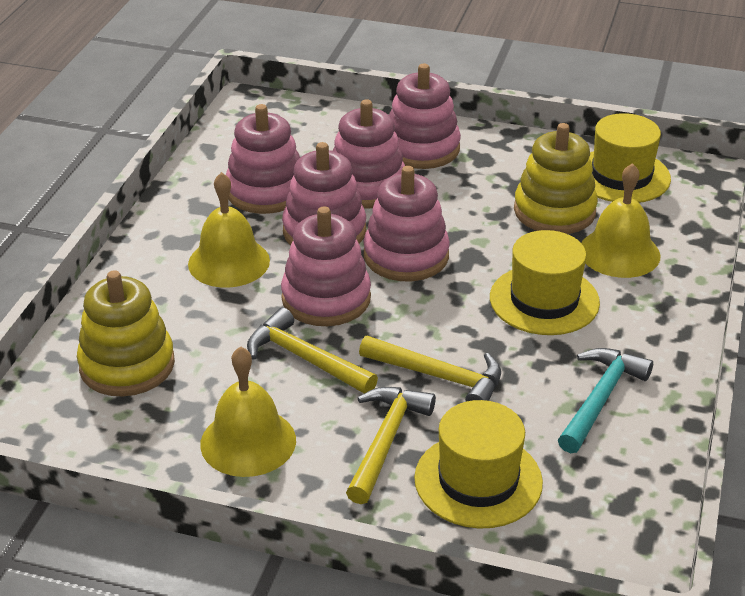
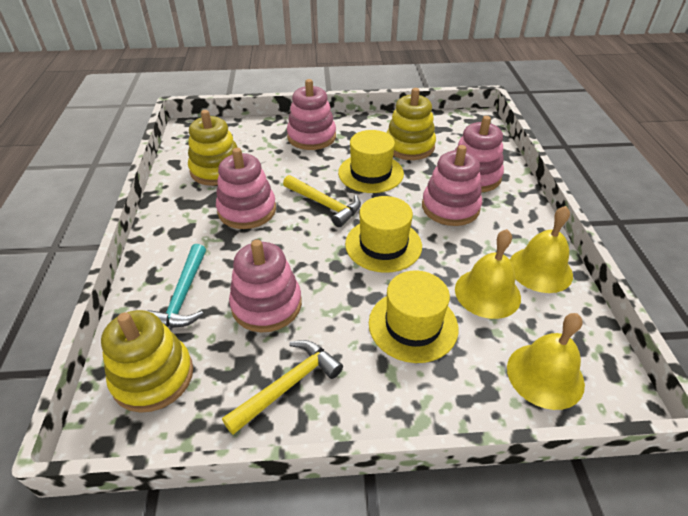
pink stacking toy: 6 -> 5
yellow hammer: 3 -> 2
yellow stacking toy: 2 -> 3

